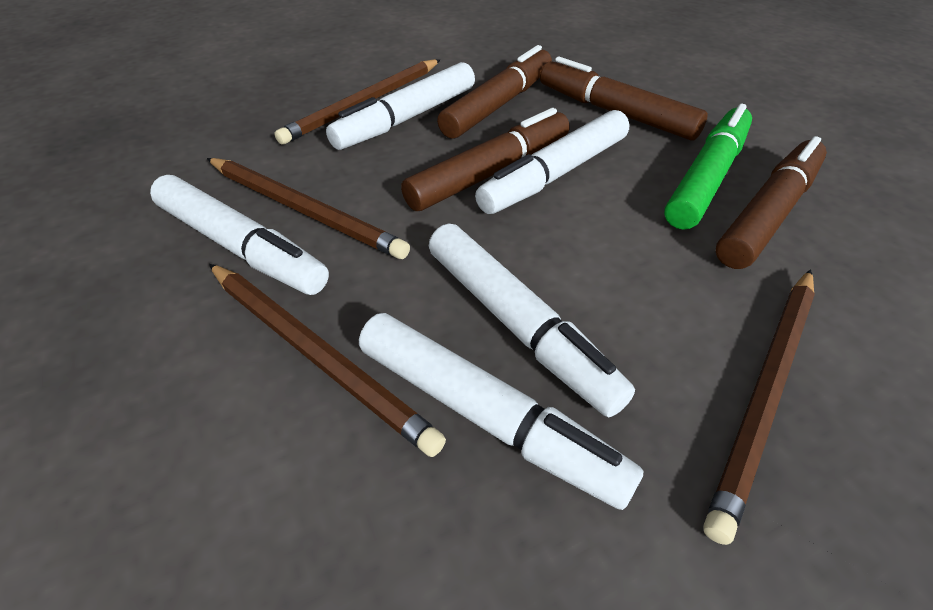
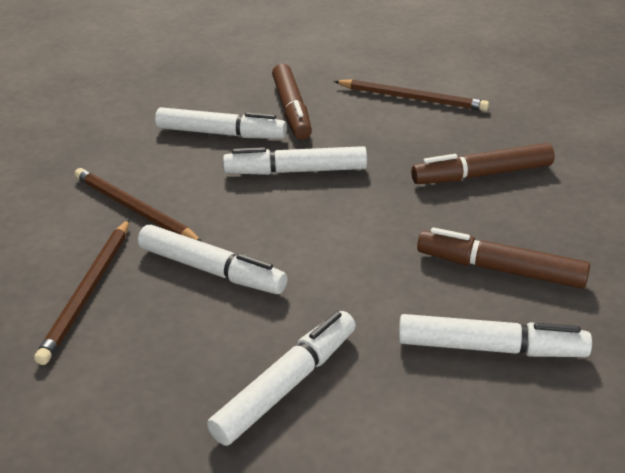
brown marker: 4 -> 3
brown pencil: 4 -> 3
green marker: 1 -> 0

